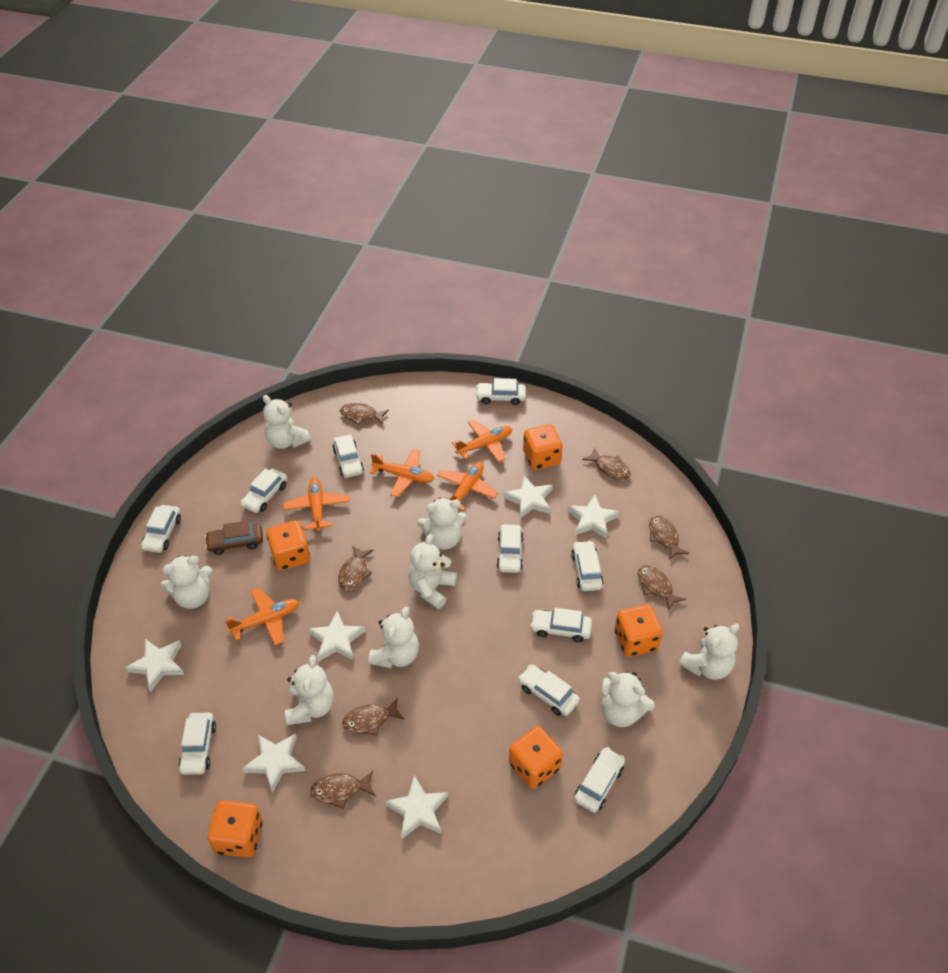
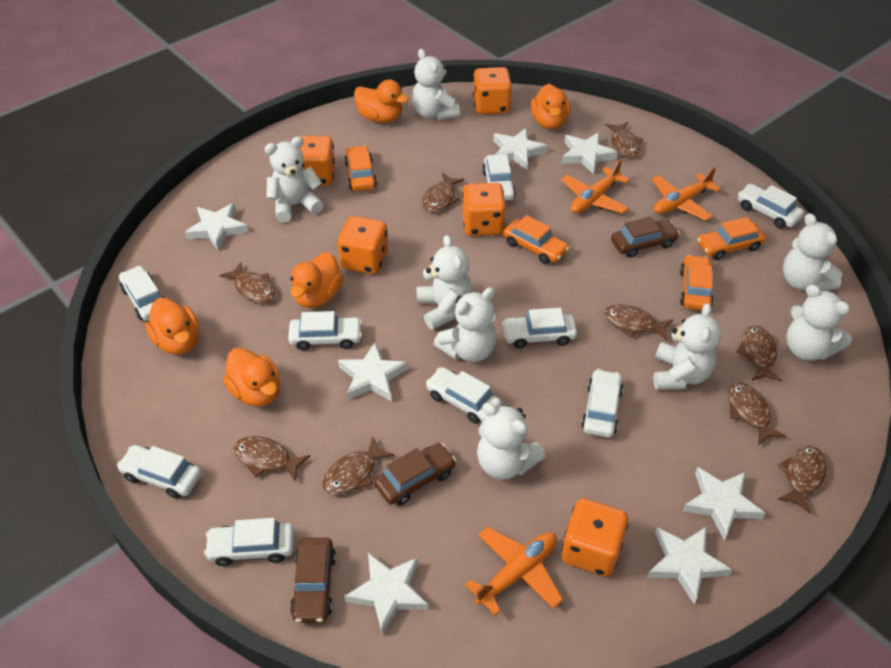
brown car: 1 -> 3
brown fish: 7 -> 9
orange car: 0 -> 4
orange duck: 0 -> 5
orange plane: 5 -> 3
white car: 10 -> 9
white star: 6 -> 7

